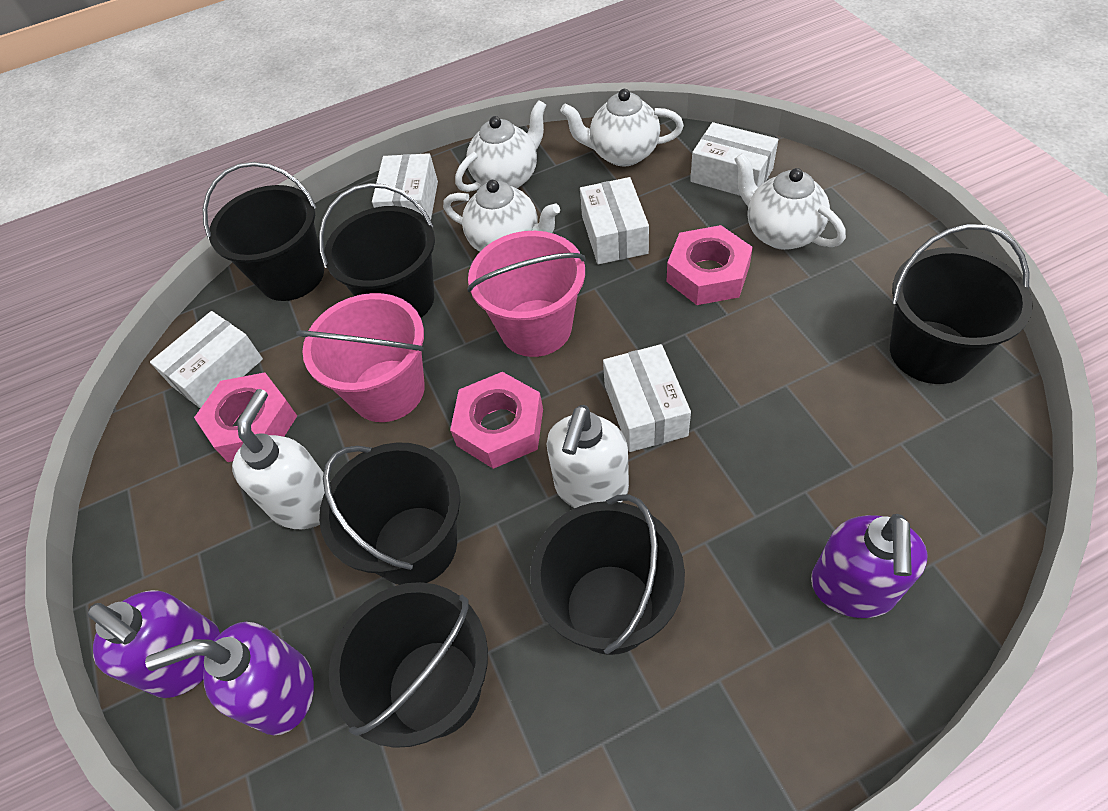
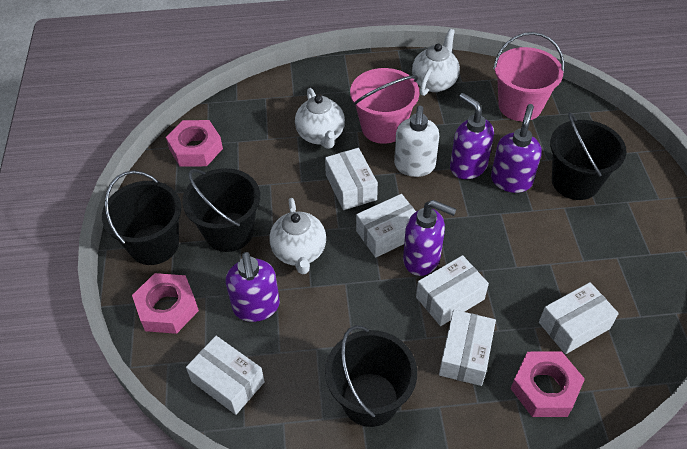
black bucket: 6 -> 4
purple soap dispenser: 3 -> 4
white box: 5 -> 6
white soap dispenser: 2 -> 1
white teapot: 4 -> 3

